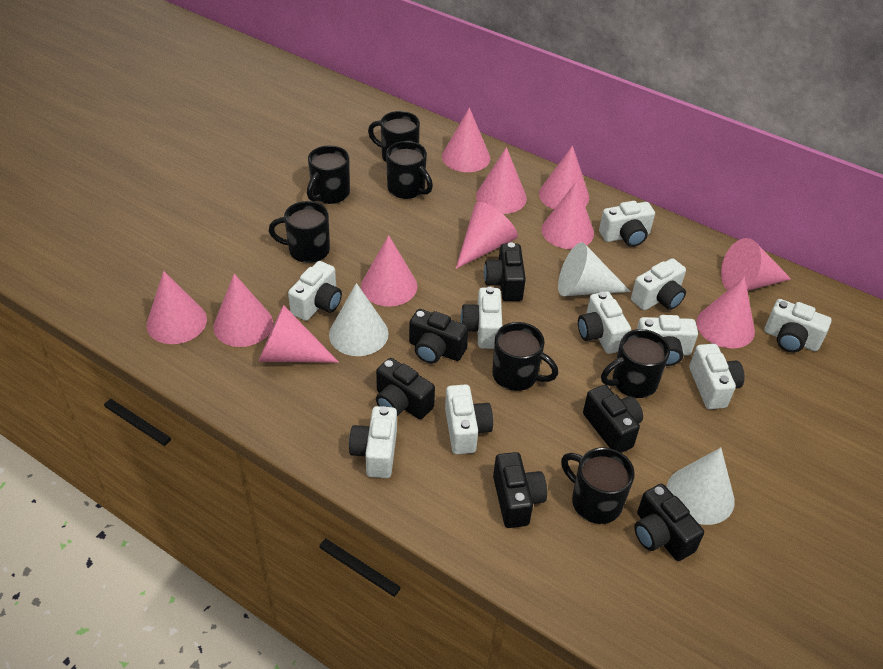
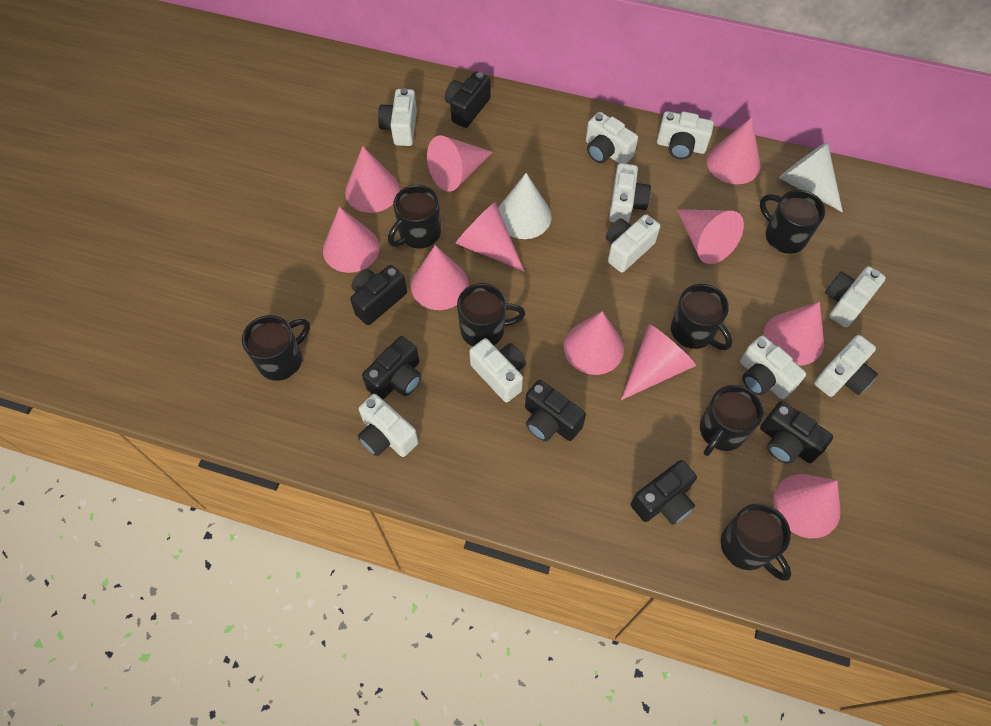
white cone: 3 -> 2

